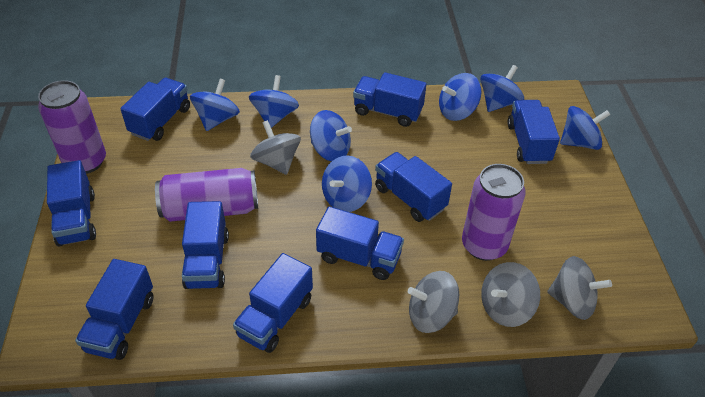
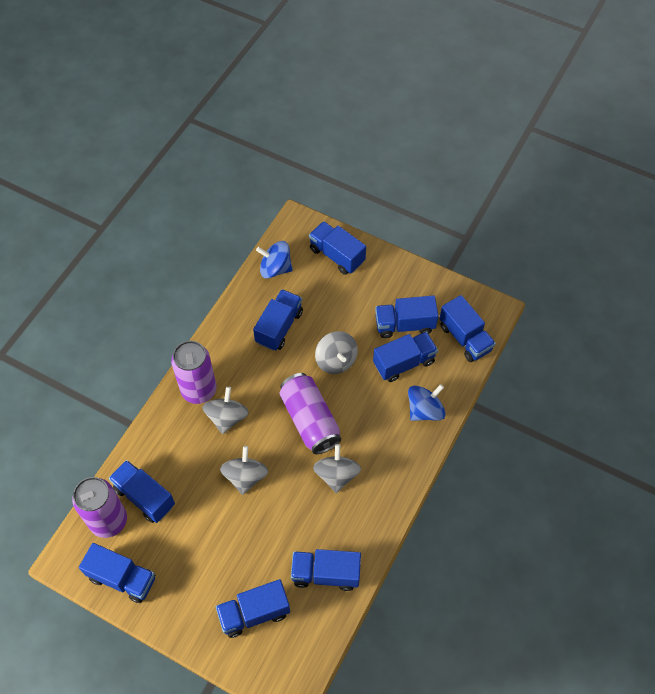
blue spinning top: 7 -> 2

